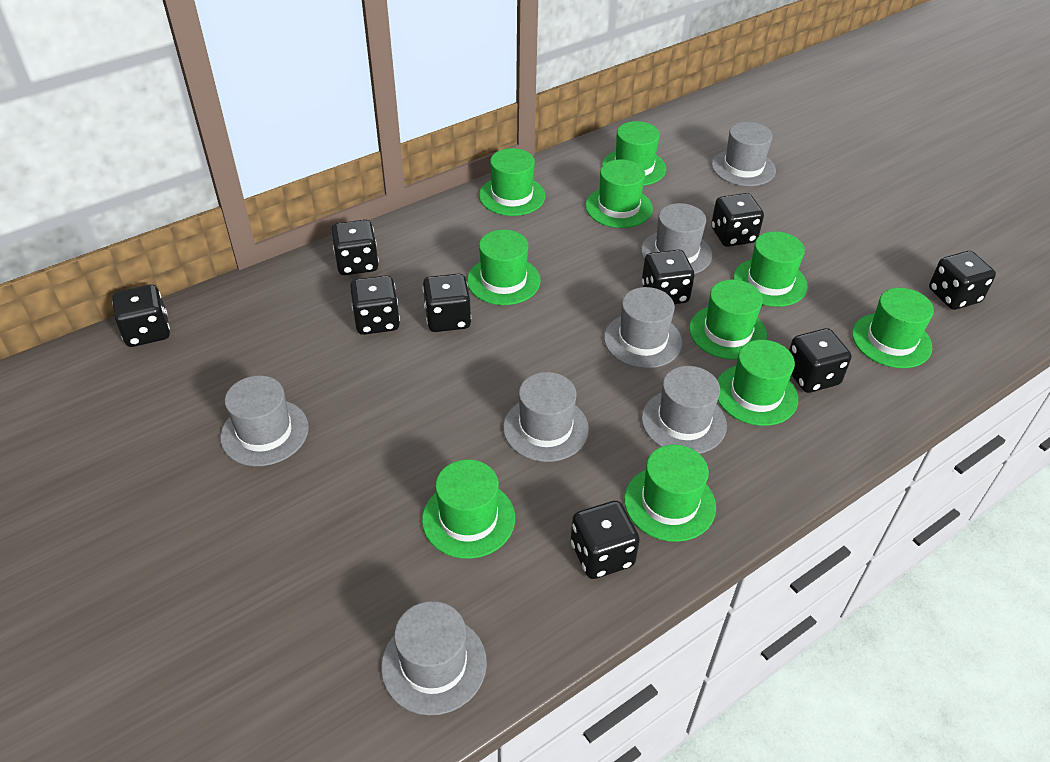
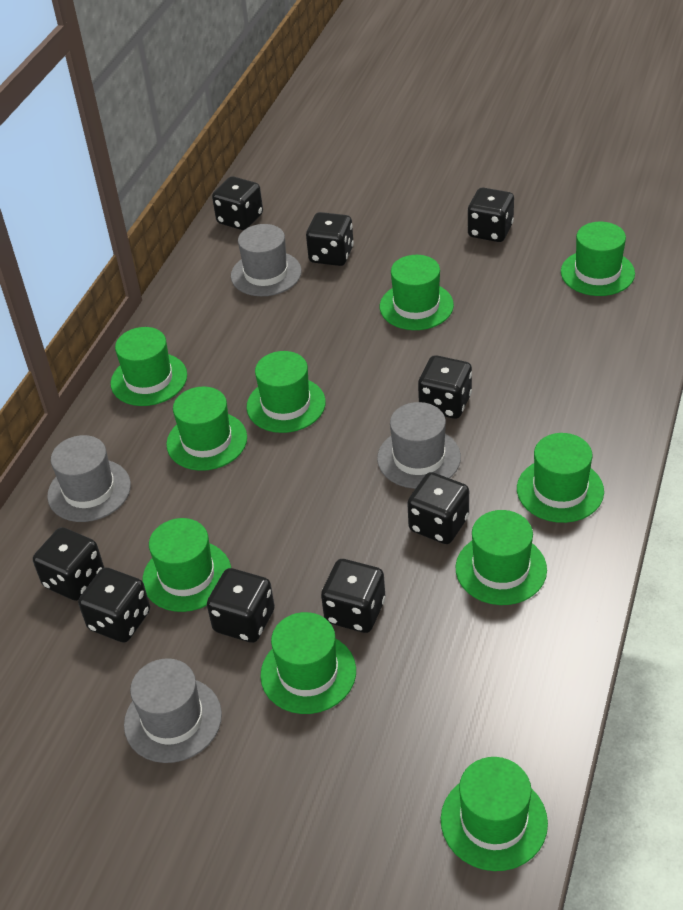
grey hat: 7 -> 4

